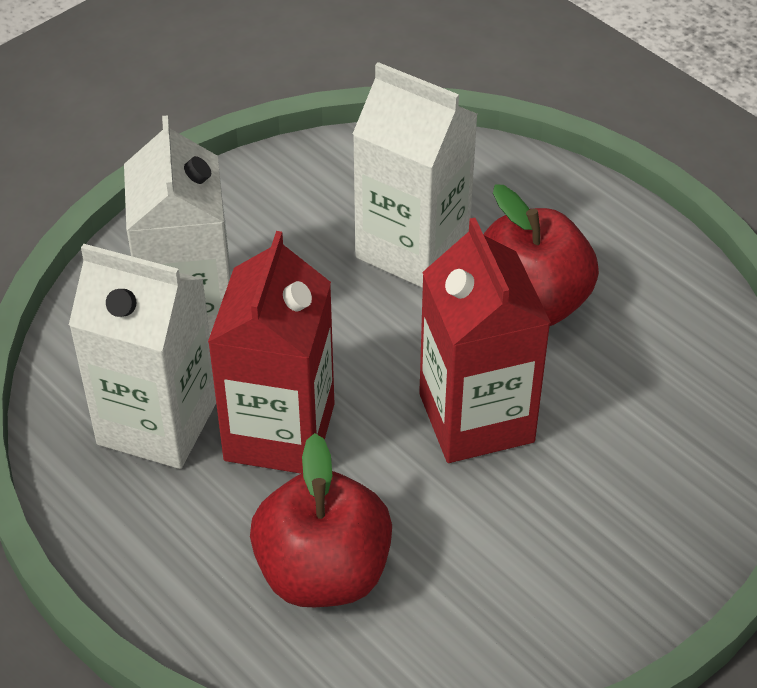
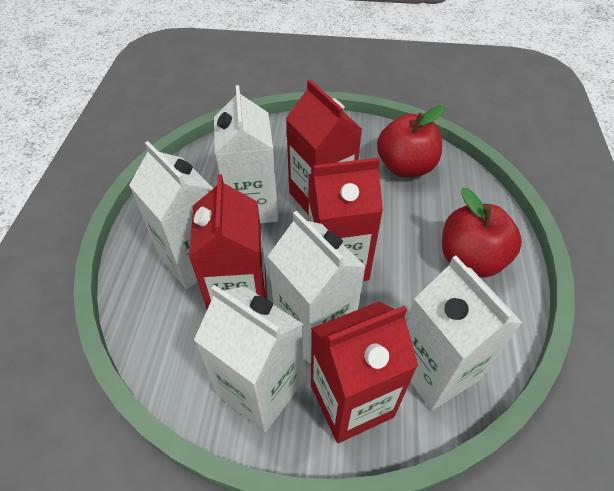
red carton: 2 -> 4
white carton: 3 -> 5

